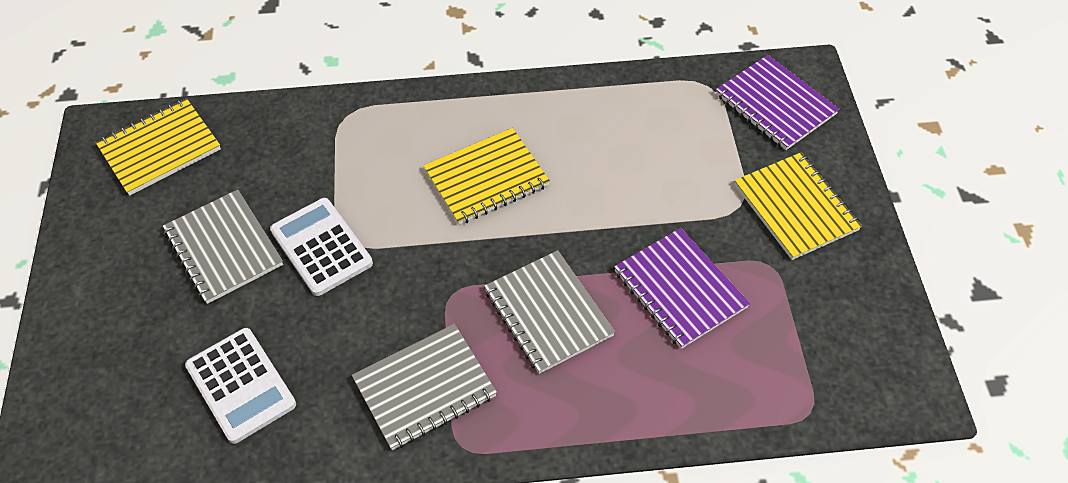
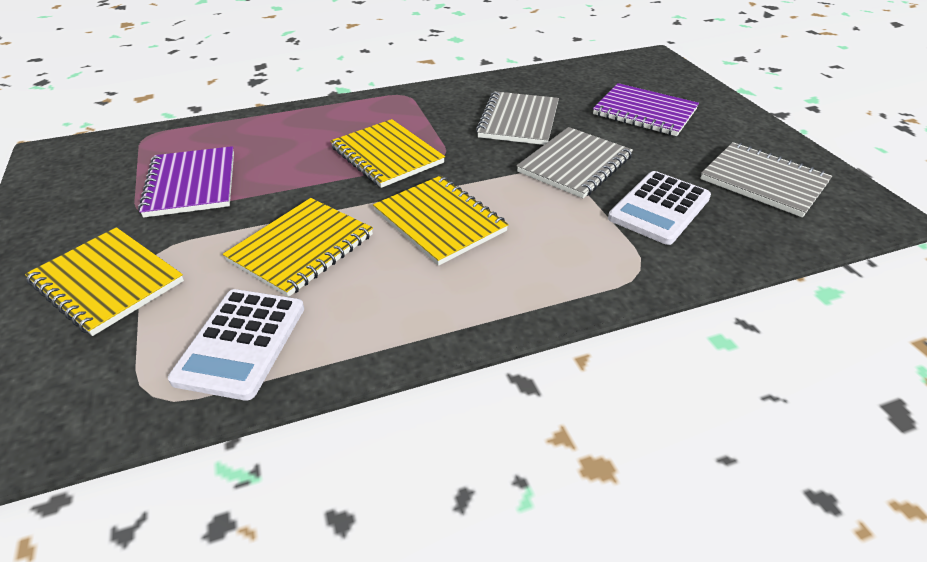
yellow notebook: 3 -> 4

